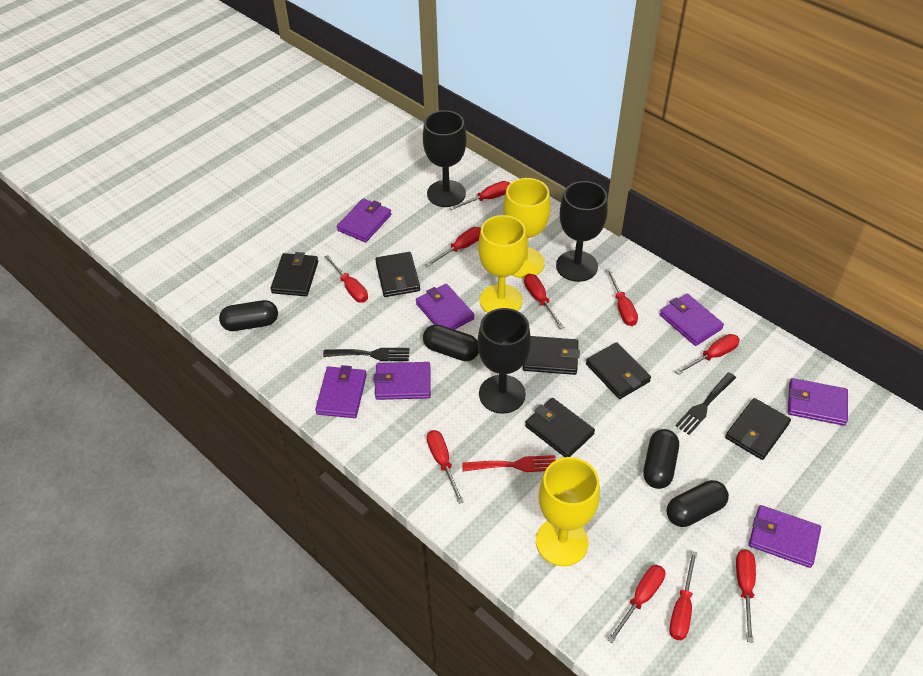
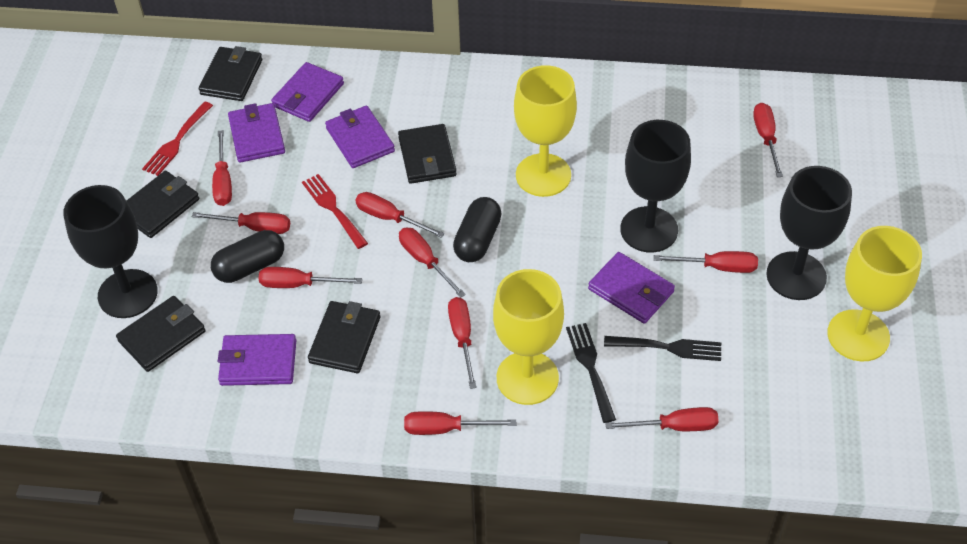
black capsule: 4 -> 2
black wallet: 6 -> 5
purple wallet: 7 -> 5
red fork: 1 -> 2

